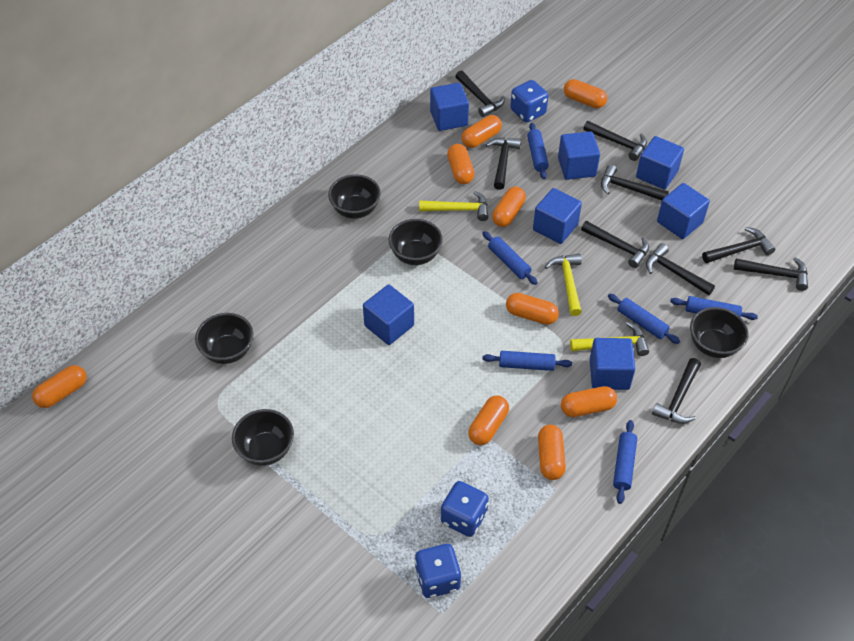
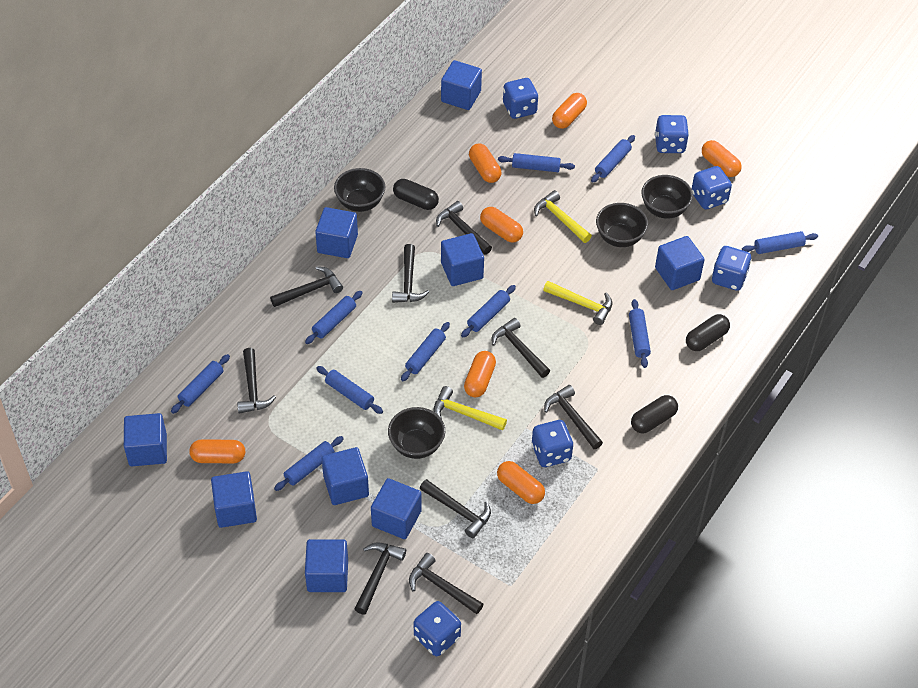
black bowl: 5 -> 4
black capsule: 0 -> 3
blue cube: 7 -> 9
blue dice: 3 -> 6
blue rolling pin: 6 -> 10
orange capsule: 9 -> 7

